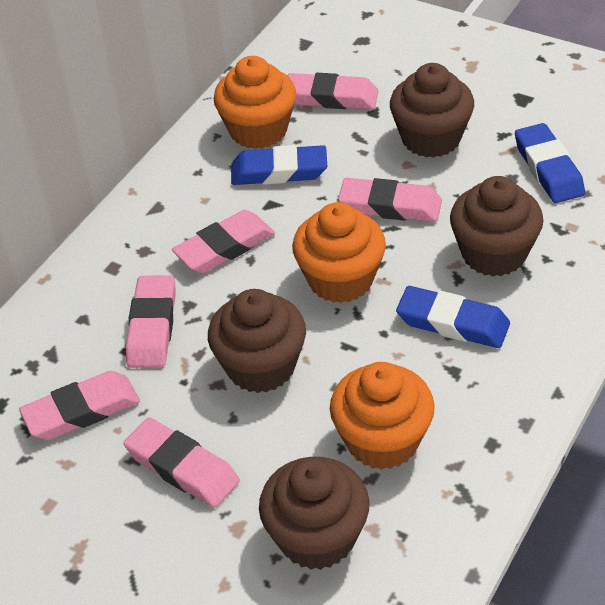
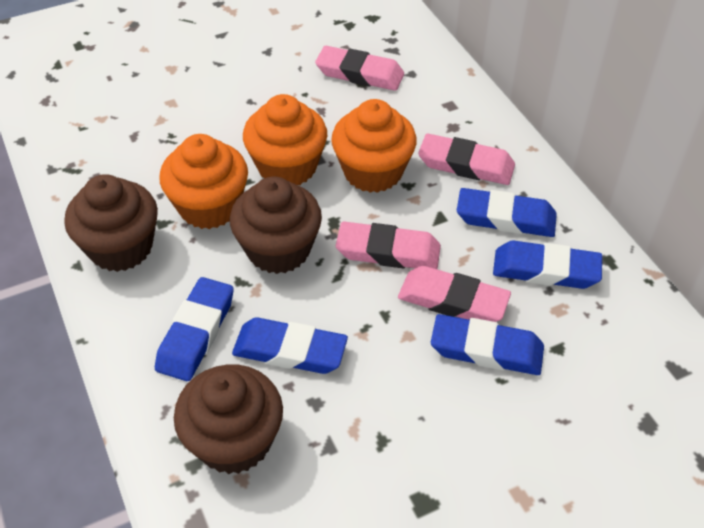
blue eraser: 3 -> 5
brown cupcake: 4 -> 3
pink eraser: 6 -> 4

